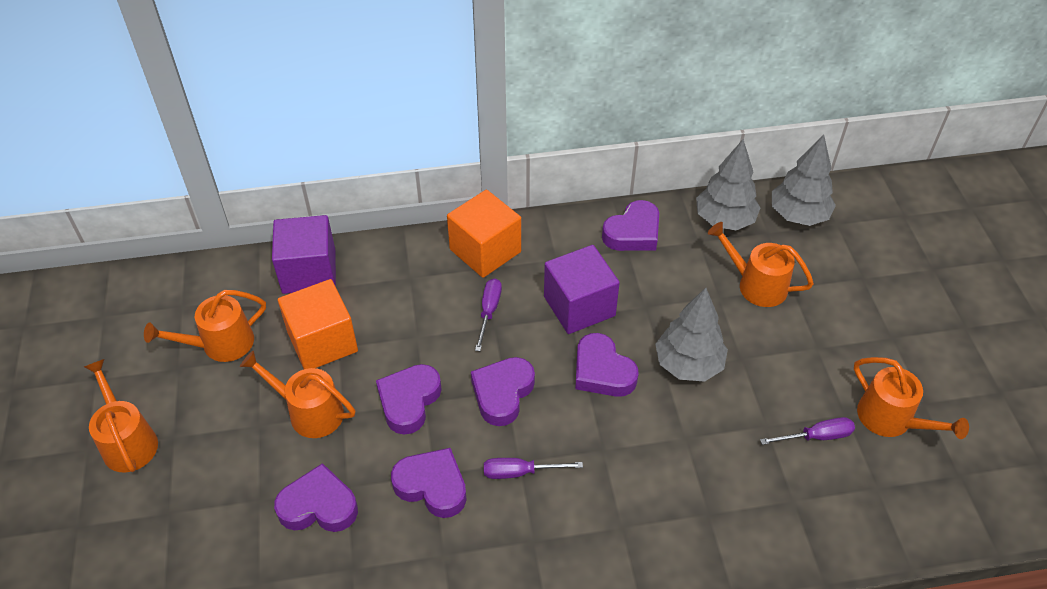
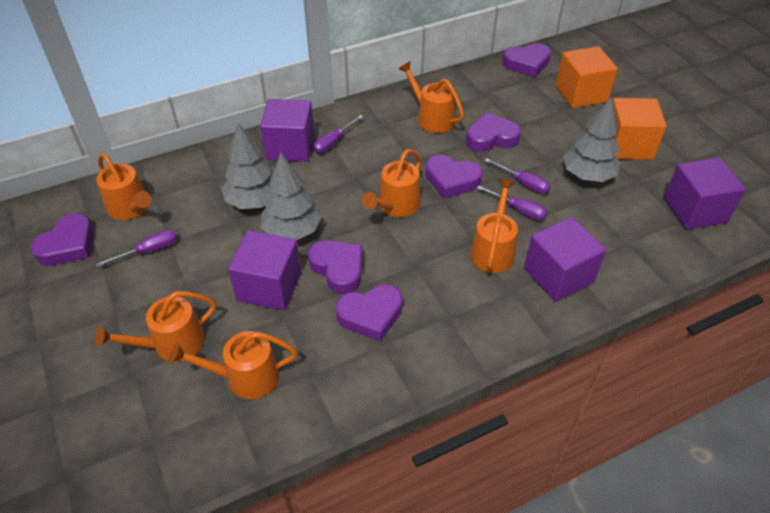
orange watering can: 5 -> 6
purple cube: 2 -> 4
purple screwdriver: 3 -> 4

